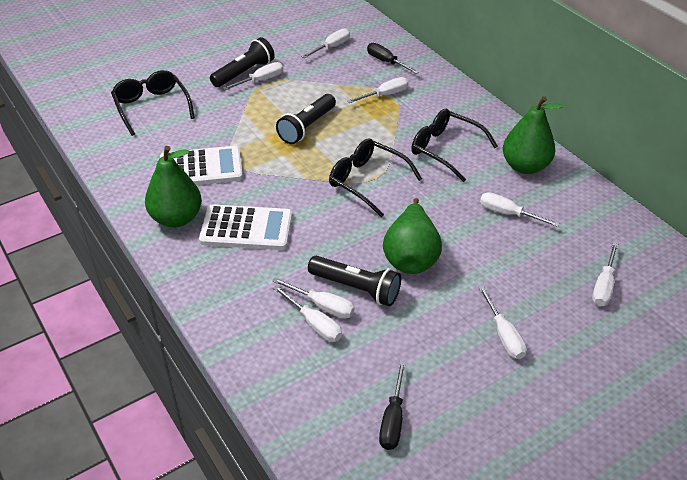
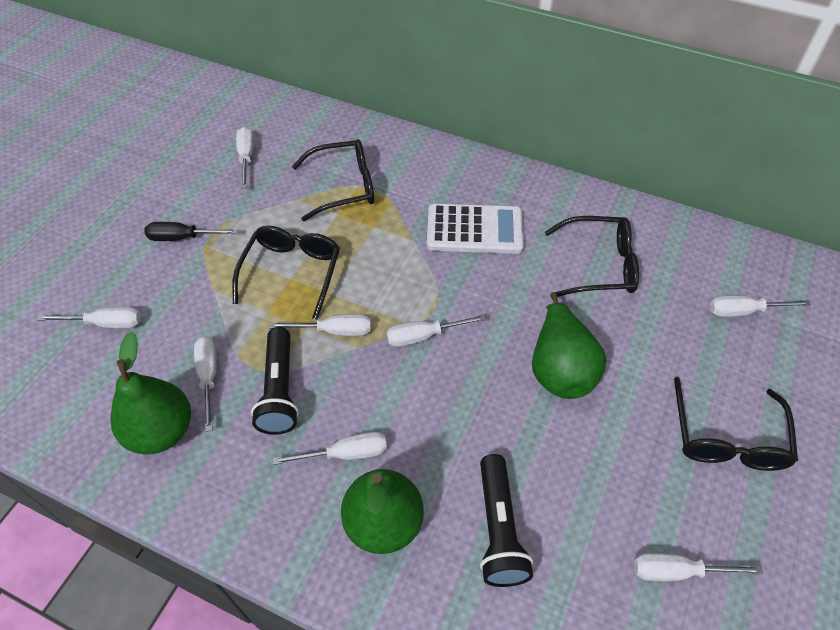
black flashlight: 3 -> 2
black glasses: 3 -> 4
black screwdriver: 2 -> 1
white calculator: 2 -> 1

